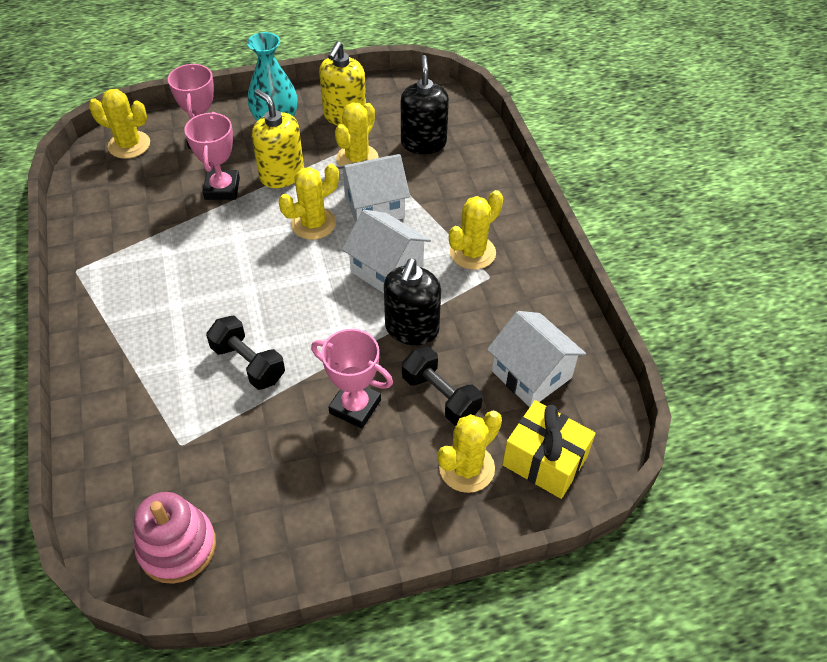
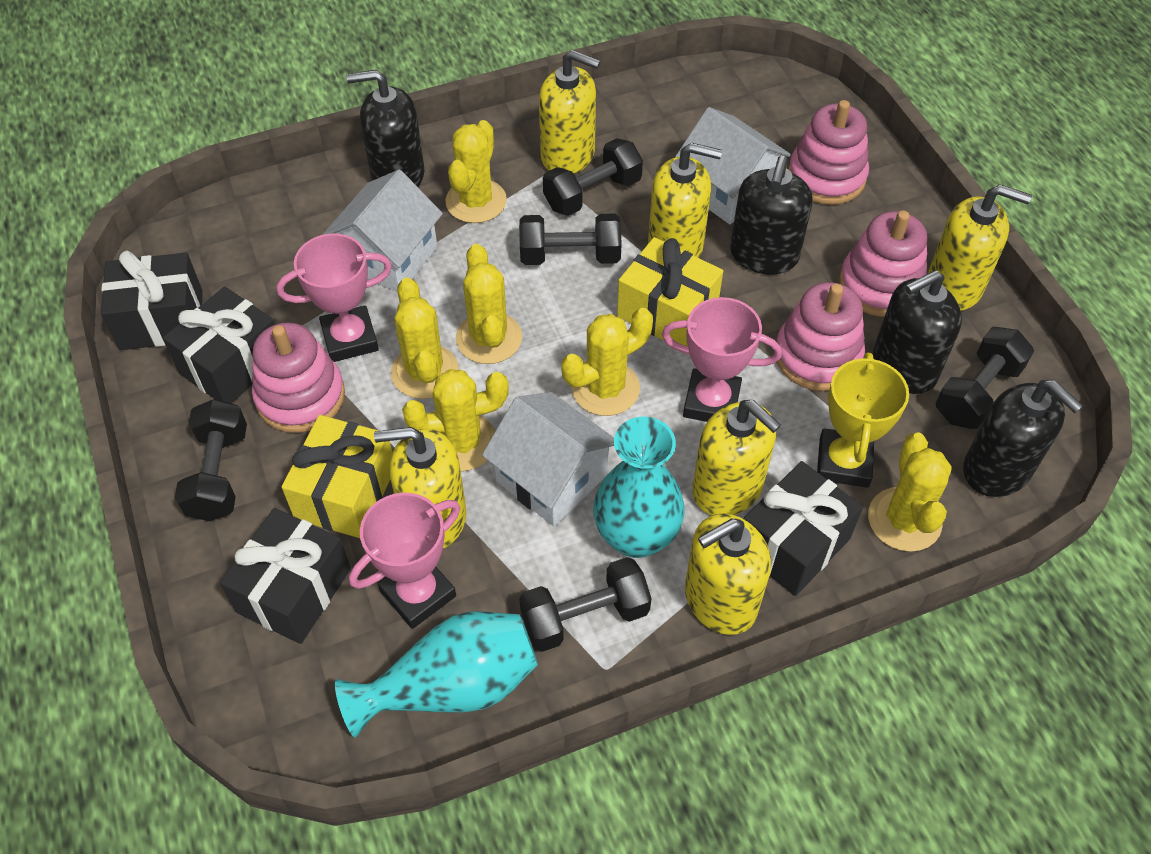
black dumbbell: 2 -> 5
black gift: 0 -> 4
black soap dispenser: 2 -> 4
pink stacking toy: 1 -> 4
turquoise vase: 1 -> 2
yellow cactus: 5 -> 6
yellow gift: 1 -> 2
yellow soap dispenser: 2 -> 6
yellow trophy: 0 -> 1

